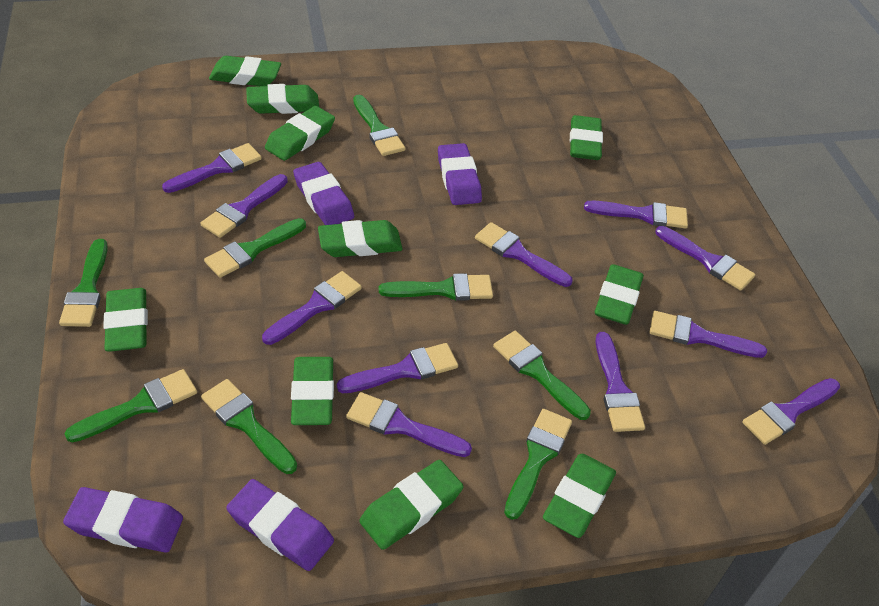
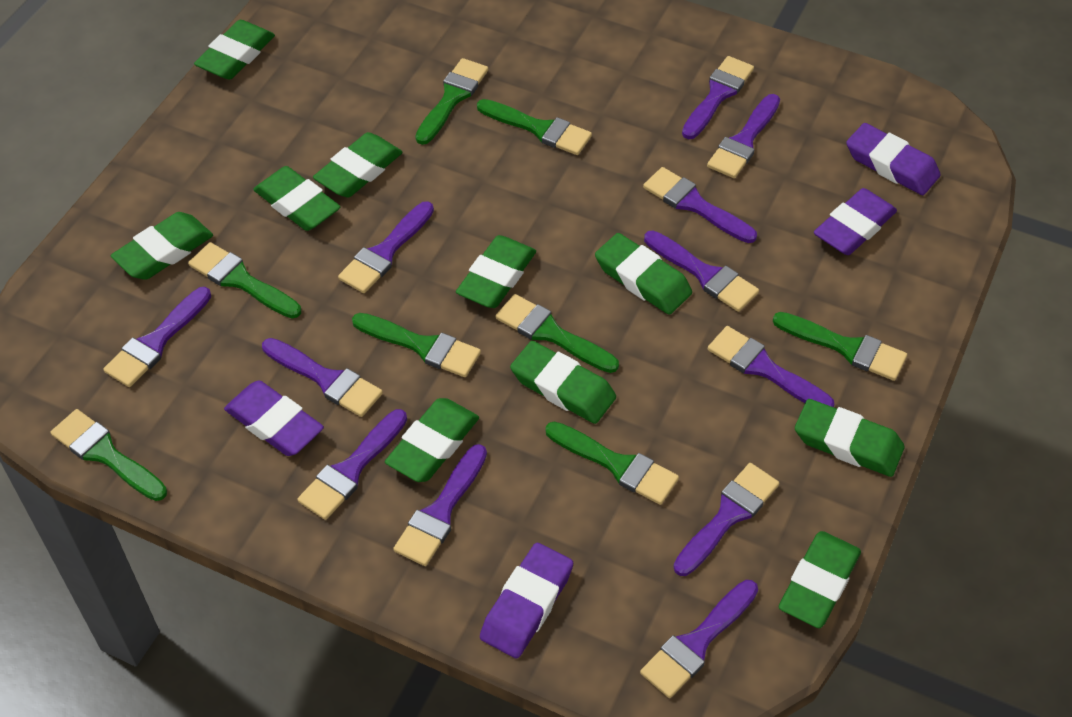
purple brush: 11 -> 12

